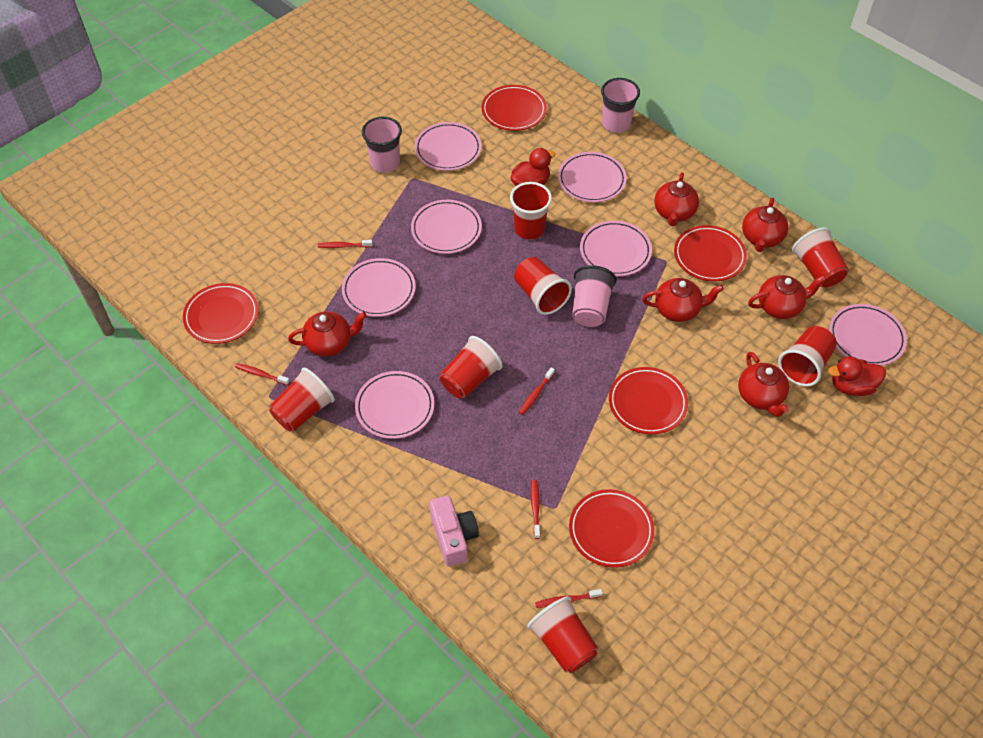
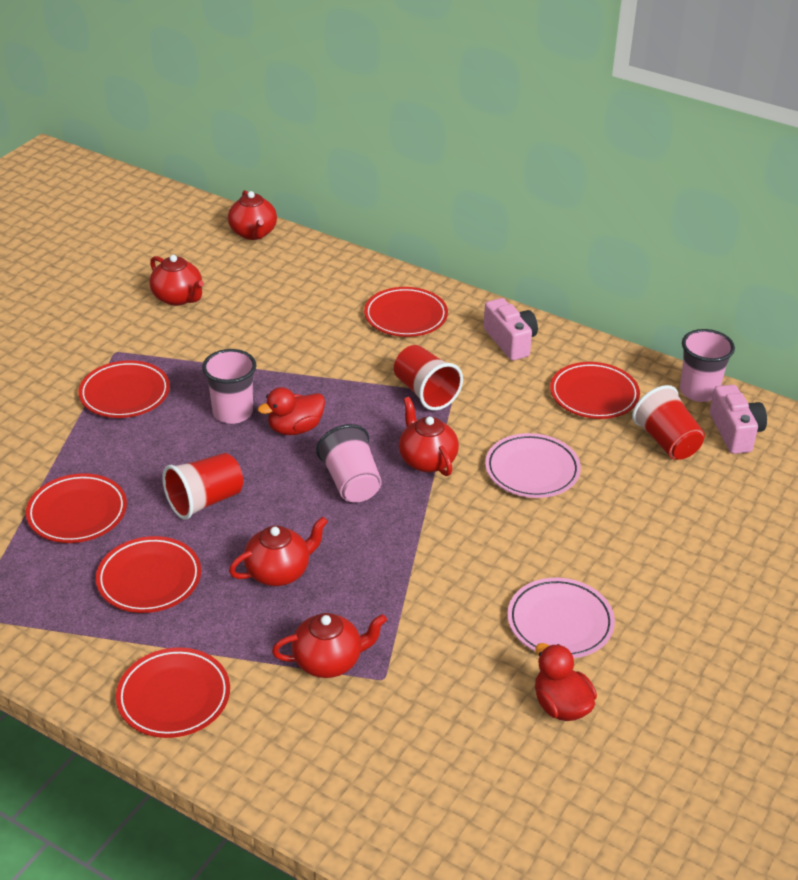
pink camera: 1 -> 2
pink plate: 7 -> 2
red cup: 7 -> 3
red plate: 5 -> 6
red teapot: 6 -> 5
red toothbrush: 5 -> 0

